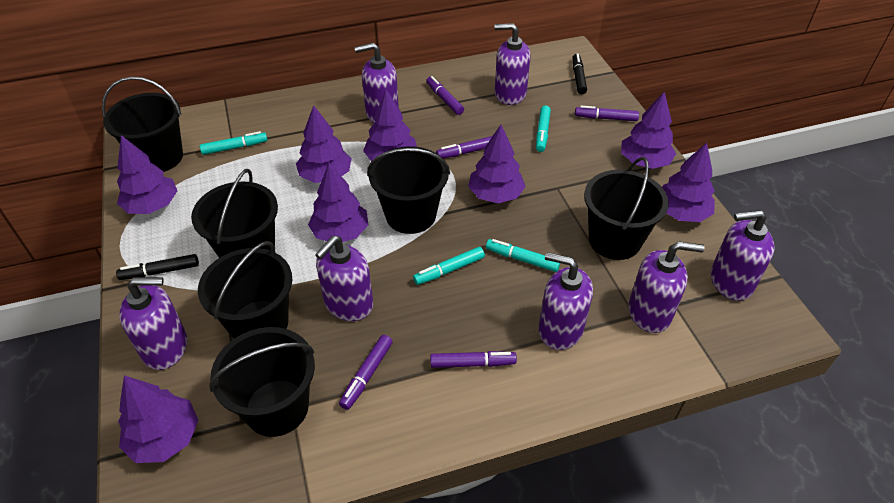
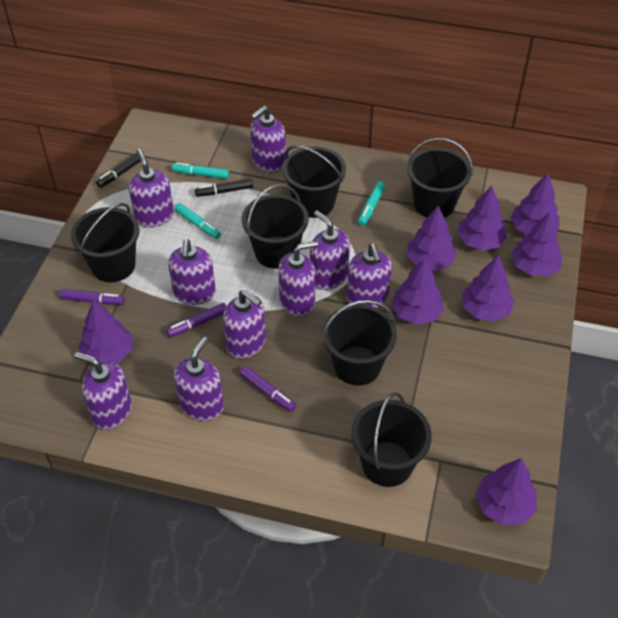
purple marker: 5 -> 3
purple soap dispenser: 7 -> 9
turquoise marker: 4 -> 3

